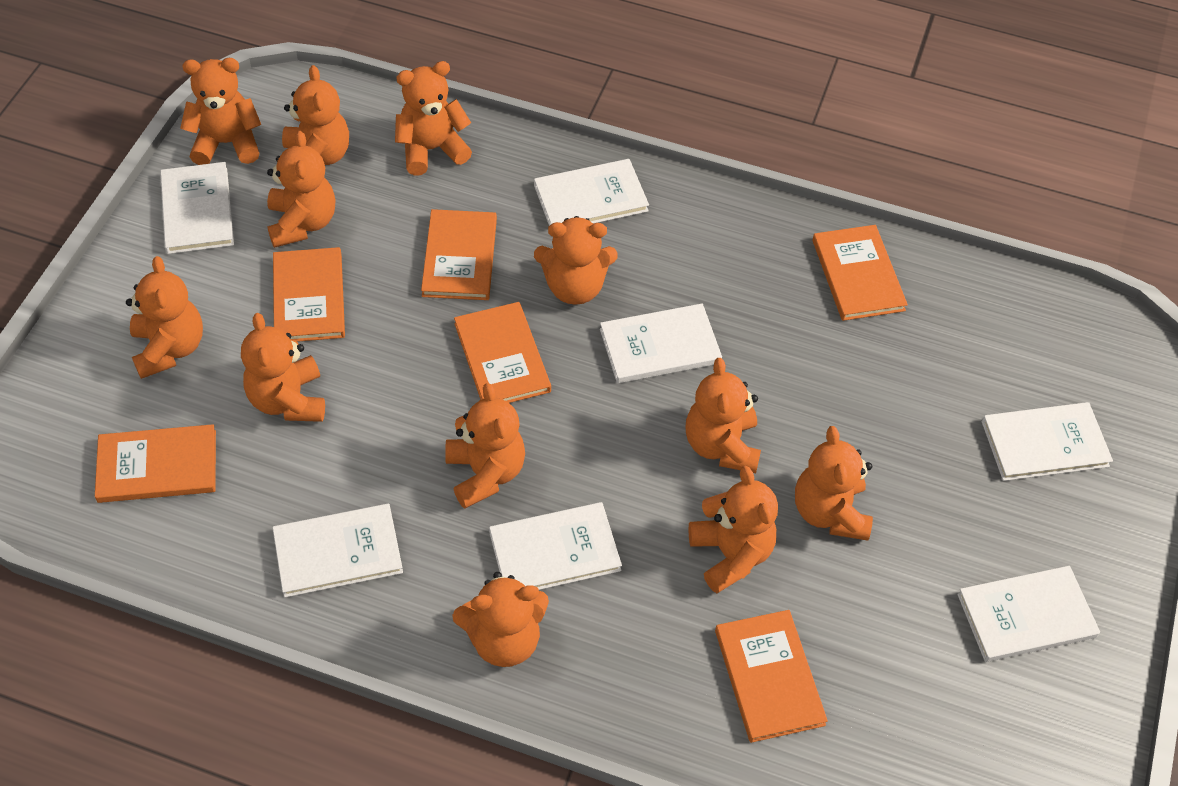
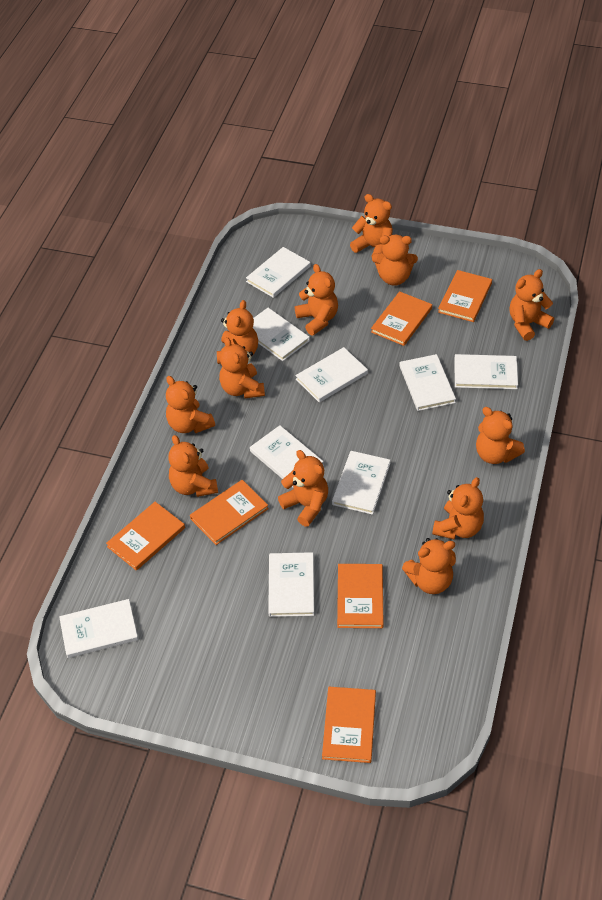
white book: 7 -> 9

